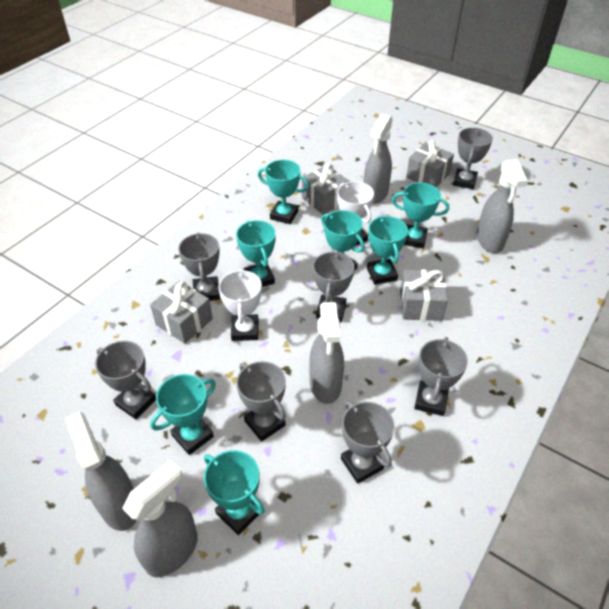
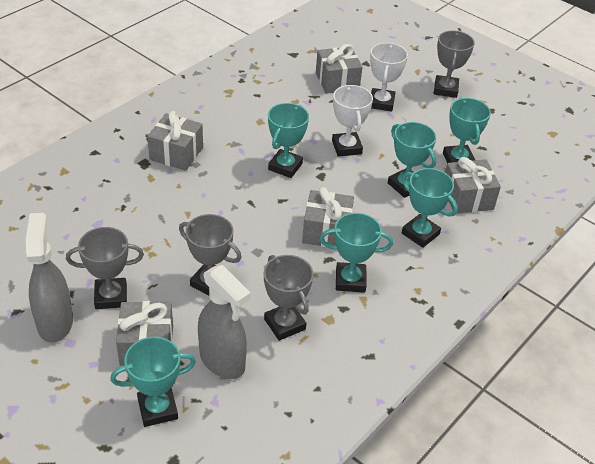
grey gift: 4 -> 5
grey spray bottle: 5 -> 2
grey trophy: 7 -> 4
turquoise trophy: 7 -> 6

